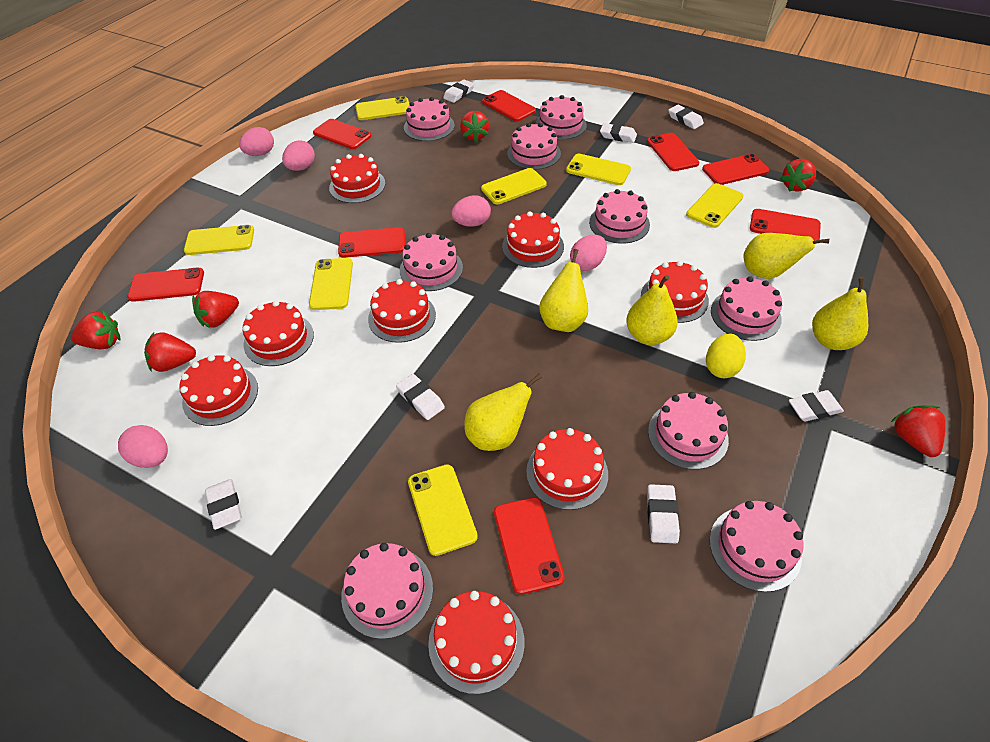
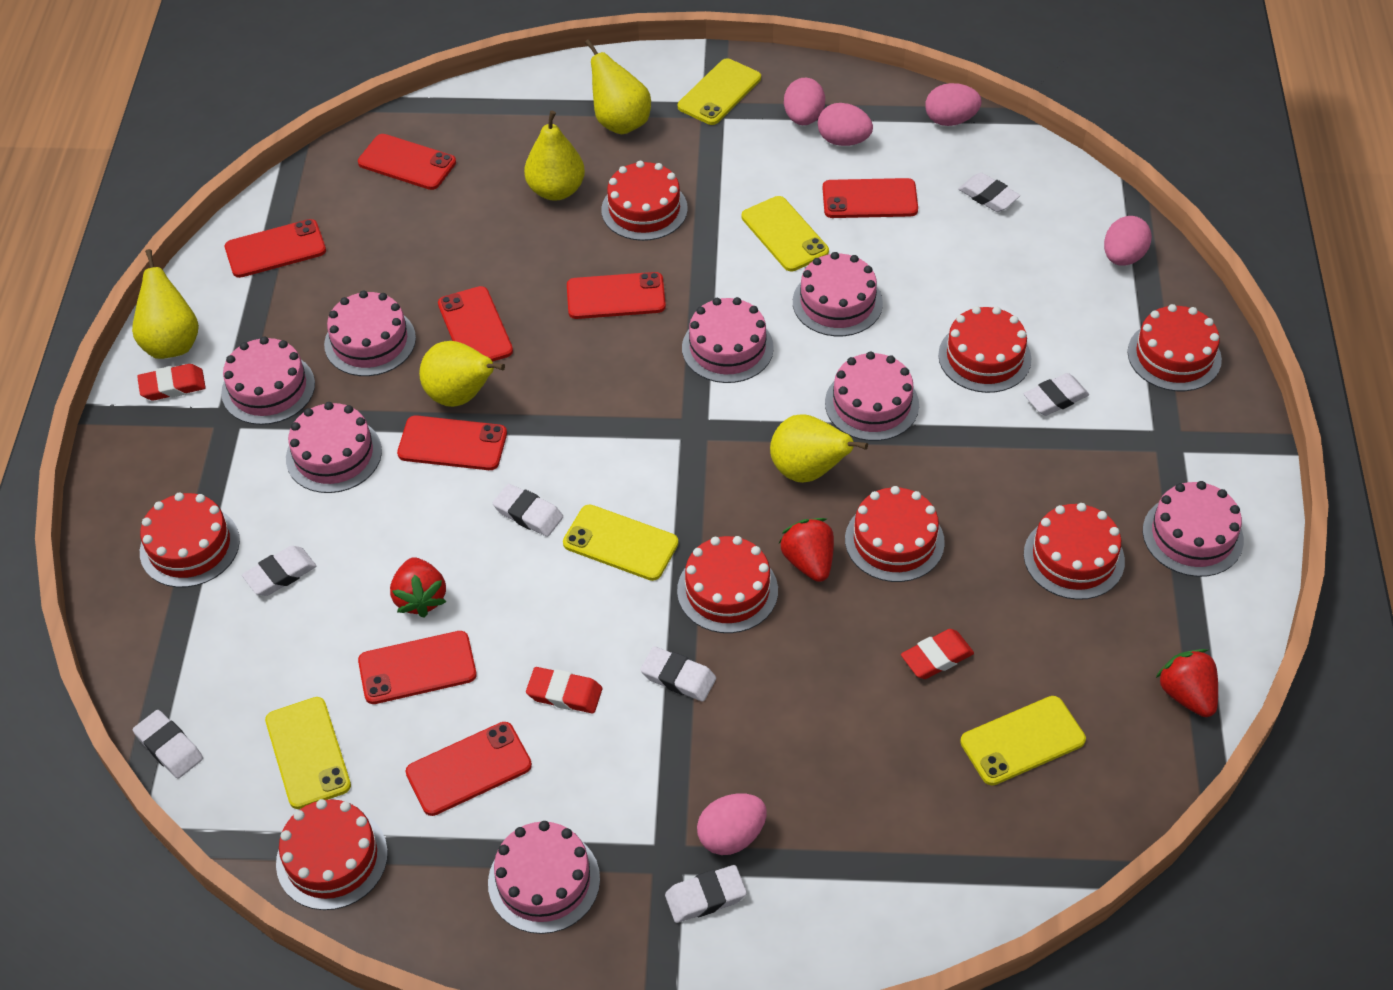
pink cake: 9 -> 8
red eraser: 0 -> 3
red strawberry: 6 -> 3
yellow egg: 1 -> 0
yellow phone: 7 -> 5

